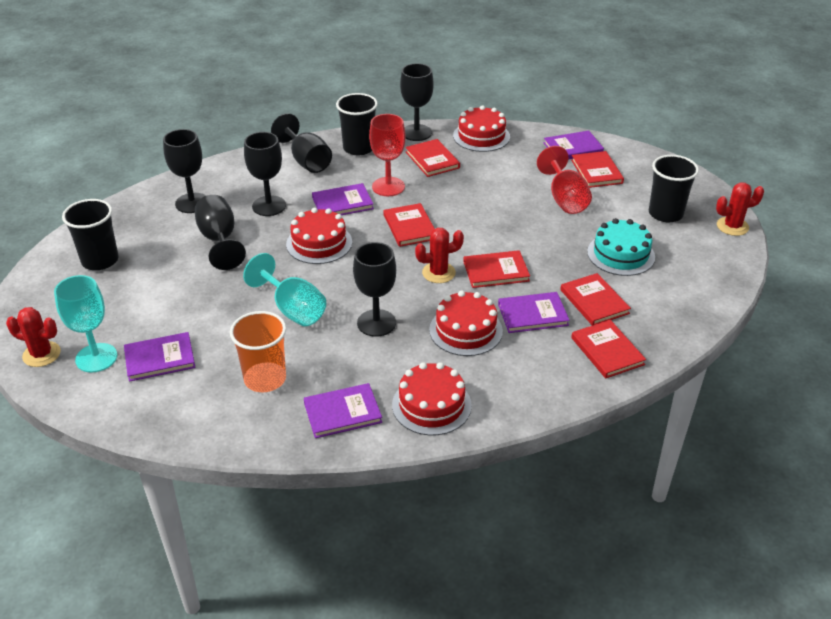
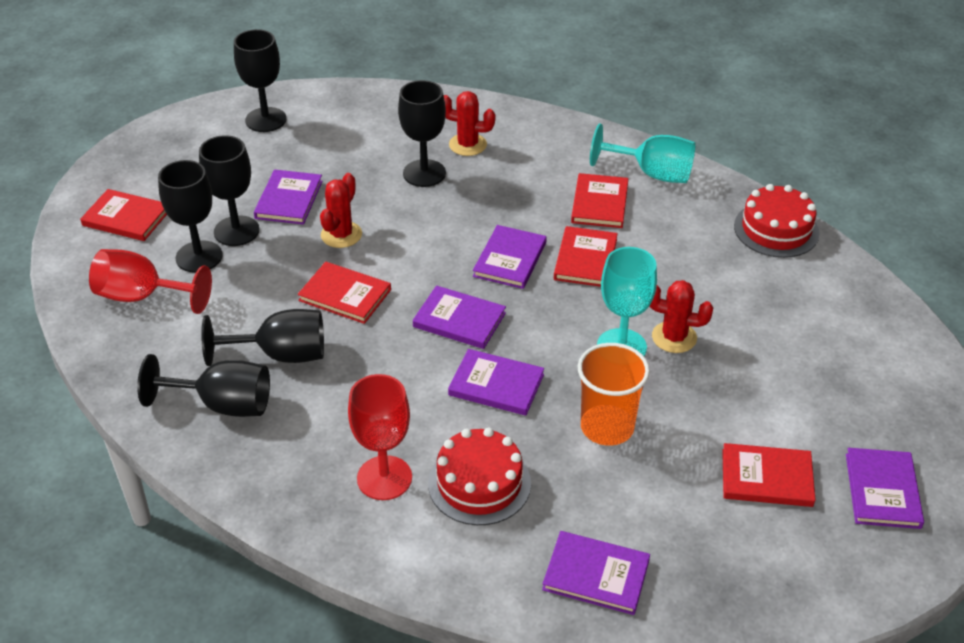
black cup: 3 -> 0
purple book: 5 -> 6
red book: 6 -> 5
red cake: 4 -> 2
turquoise cake: 1 -> 0

